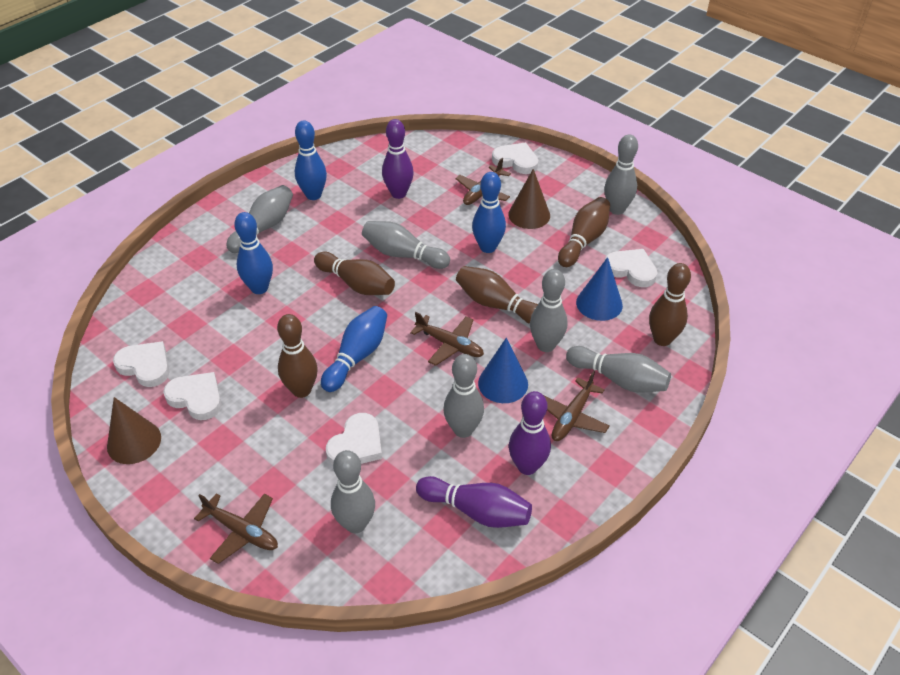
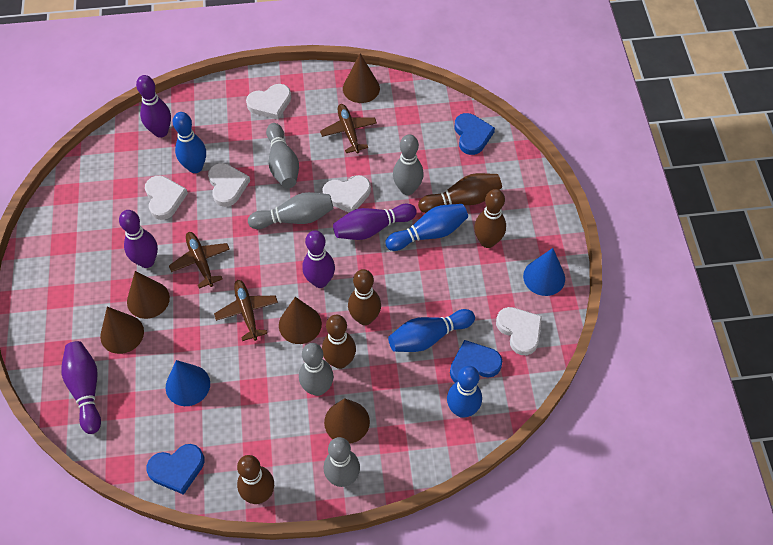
blue heart: 0 -> 3
brown cone: 2 -> 5
brown plane: 4 -> 3
grey bowling pin: 7 -> 5
purple bowling pin: 3 -> 5

